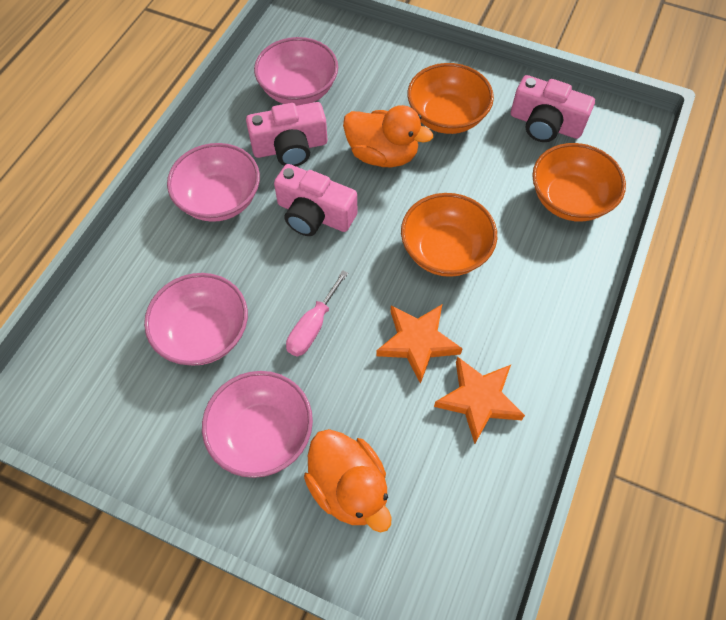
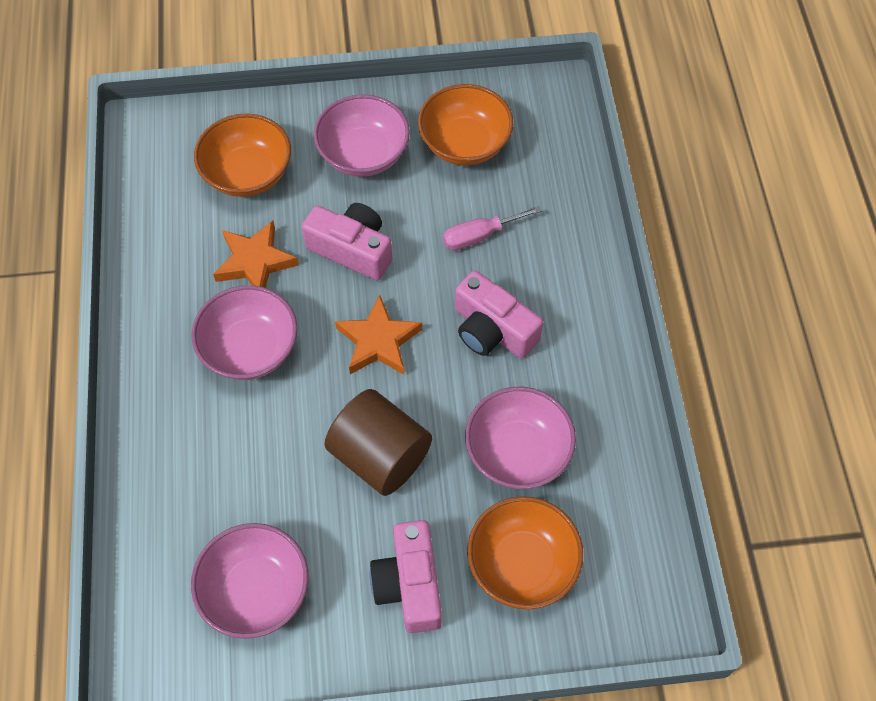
brown cylinder: 0 -> 1
orange duck: 2 -> 0

